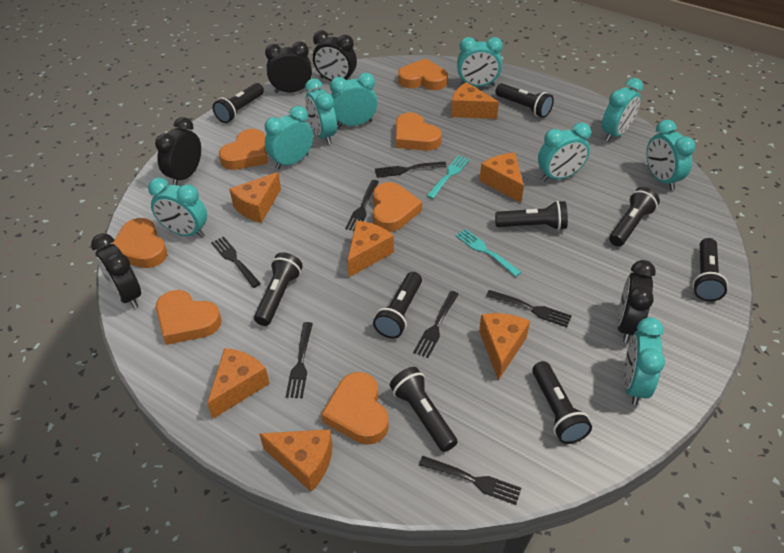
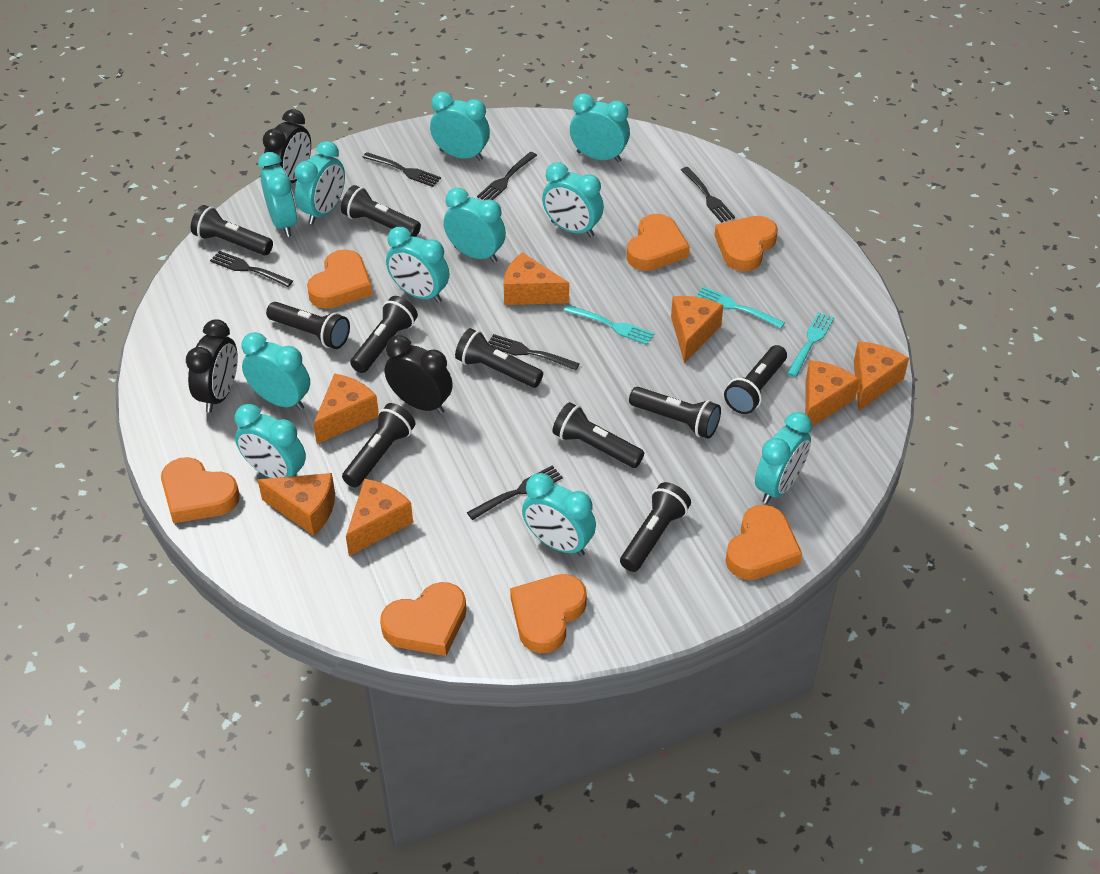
black clock: 5 -> 3
black flashlight: 9 -> 10
black fork: 7 -> 6
turquoise clock: 9 -> 11
turquoise fork: 2 -> 3

